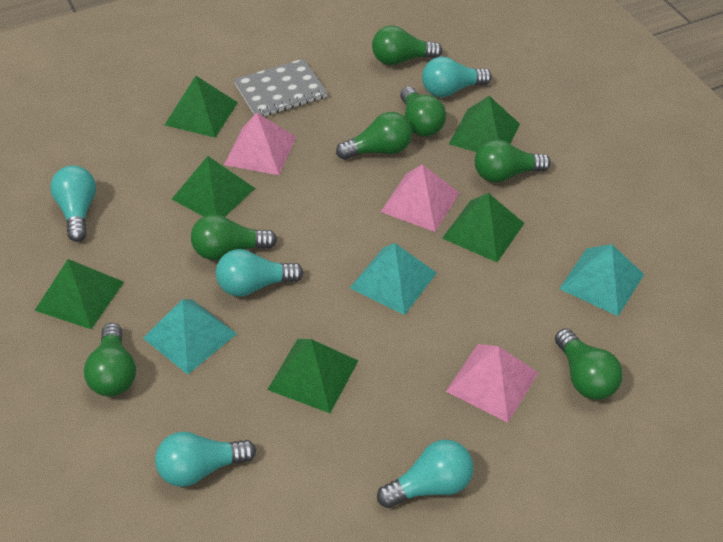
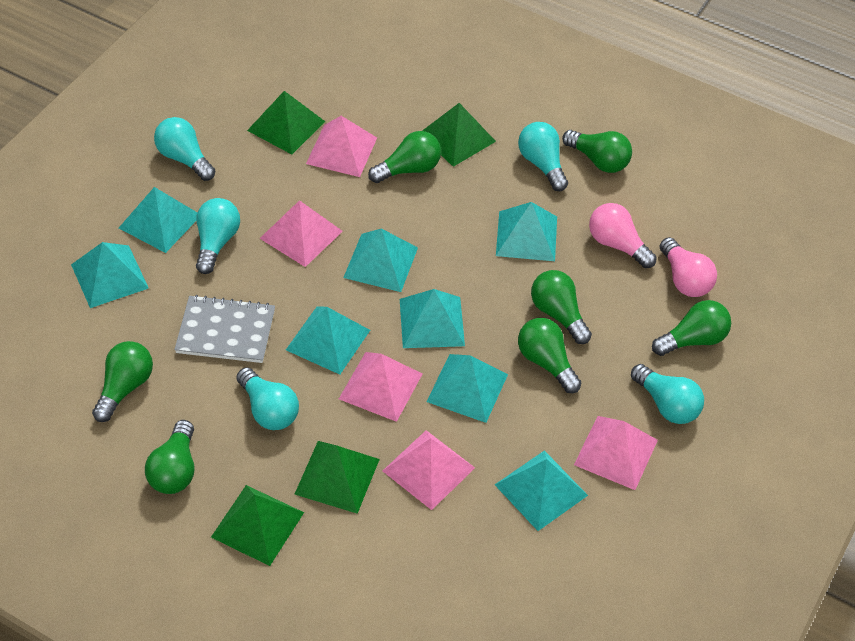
green pyramid: 6 -> 4
pink light bulb: 0 -> 2
pink pyramid: 3 -> 5
turquoise pyramid: 3 -> 8

